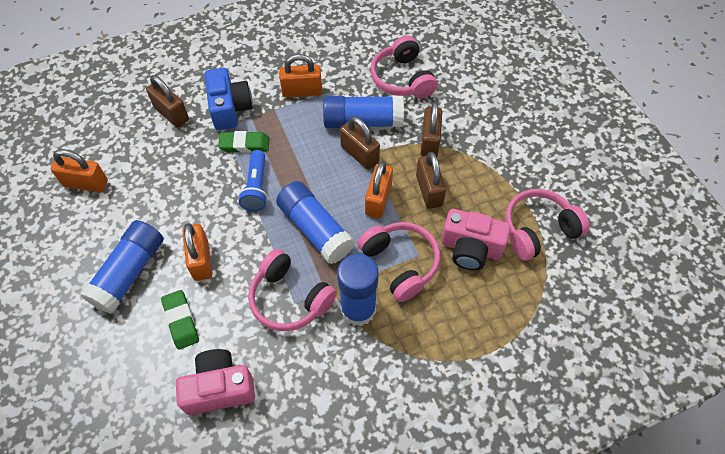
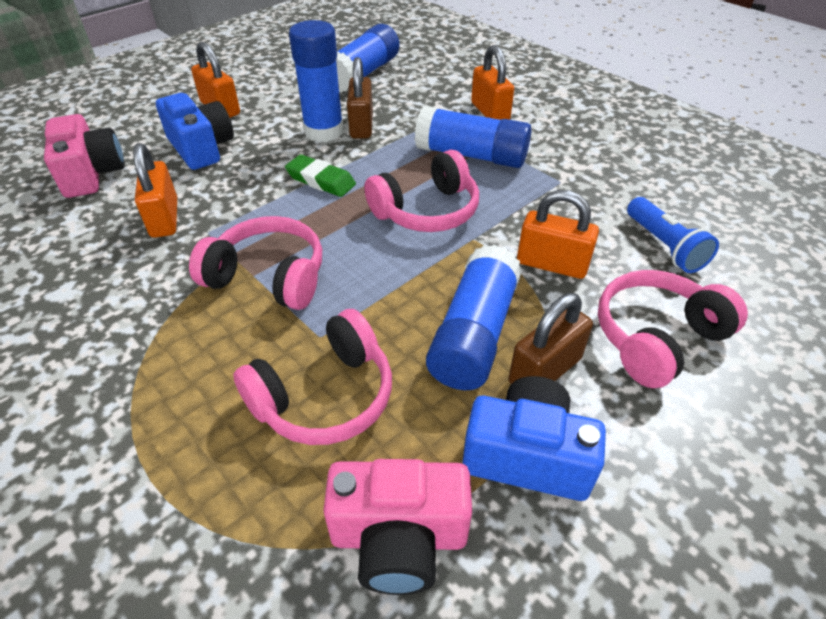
blue camera: 1 -> 2
brown padlock: 4 -> 2
green eraser: 2 -> 1

